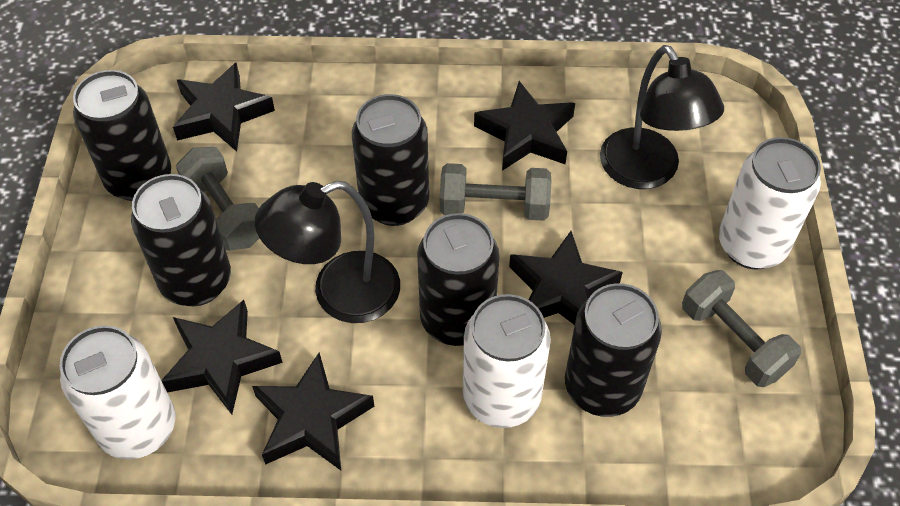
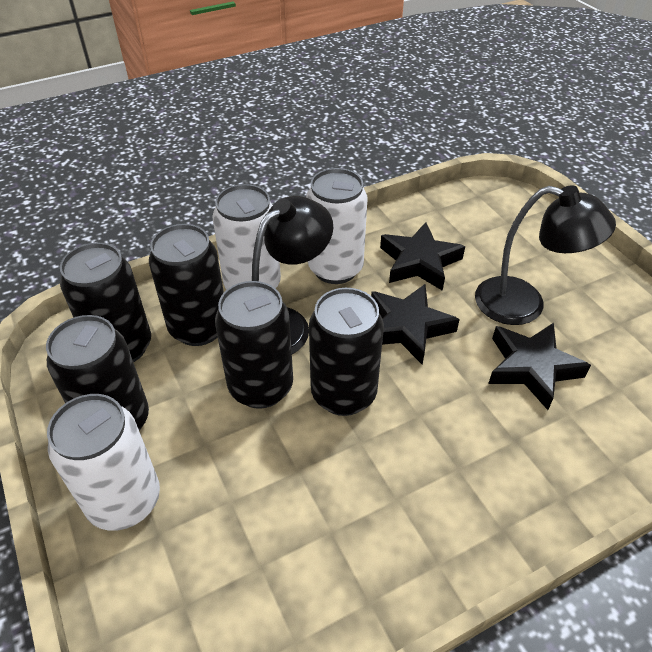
black star: 5 -> 3
grey dumbbell: 3 -> 0

